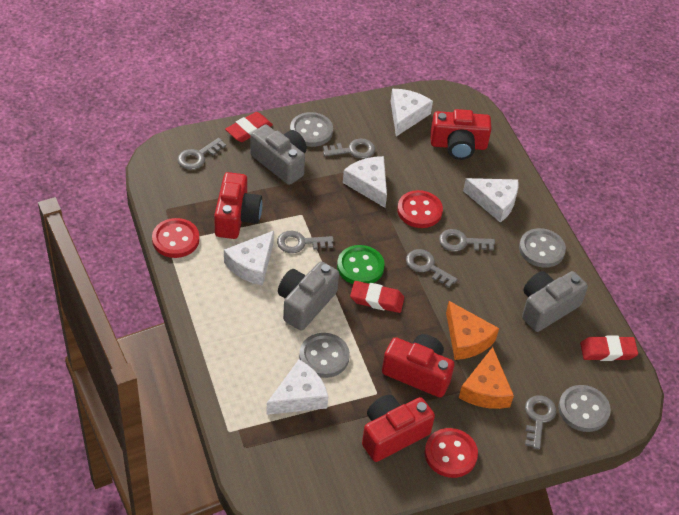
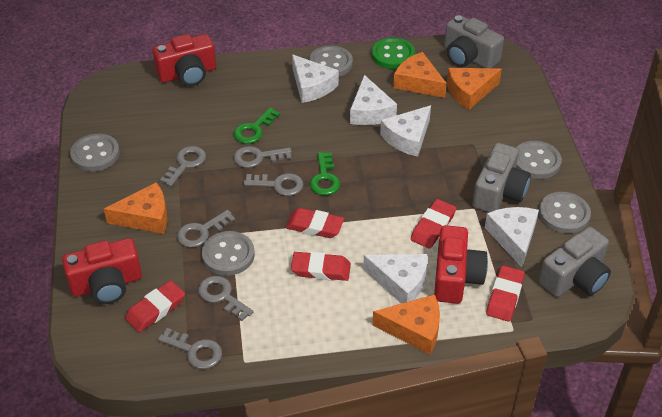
green key: 0 -> 2
grey button: 4 -> 5
orange cheese: 2 -> 4
red button: 3 -> 0
red camera: 4 -> 3
red eraser: 3 -> 5

